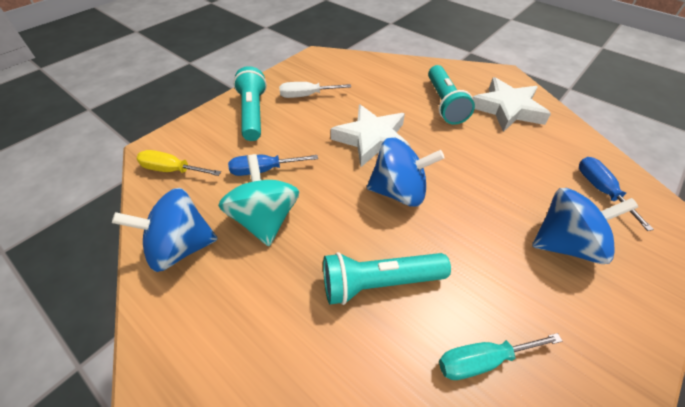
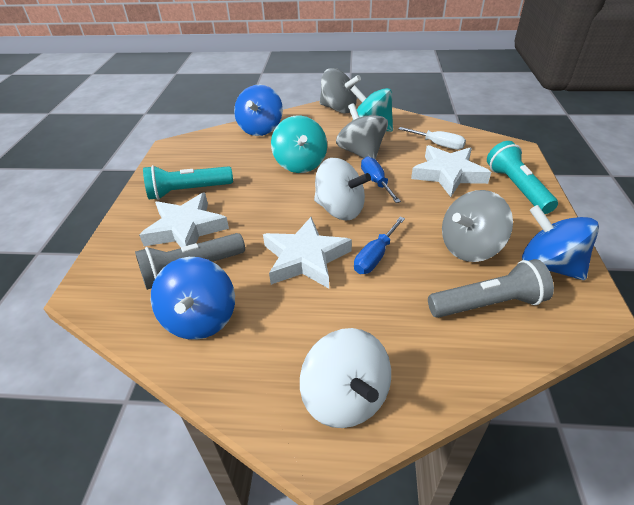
grey flashlight: 0 -> 2
grey spinning top: 0 -> 3
turquoise flashlight: 3 -> 2
turquoise screwdriver: 1 -> 0
turquoise spinning top: 1 -> 2
white spinning top: 0 -> 2
white star: 2 -> 3
yellow screwdriver: 1 -> 0

